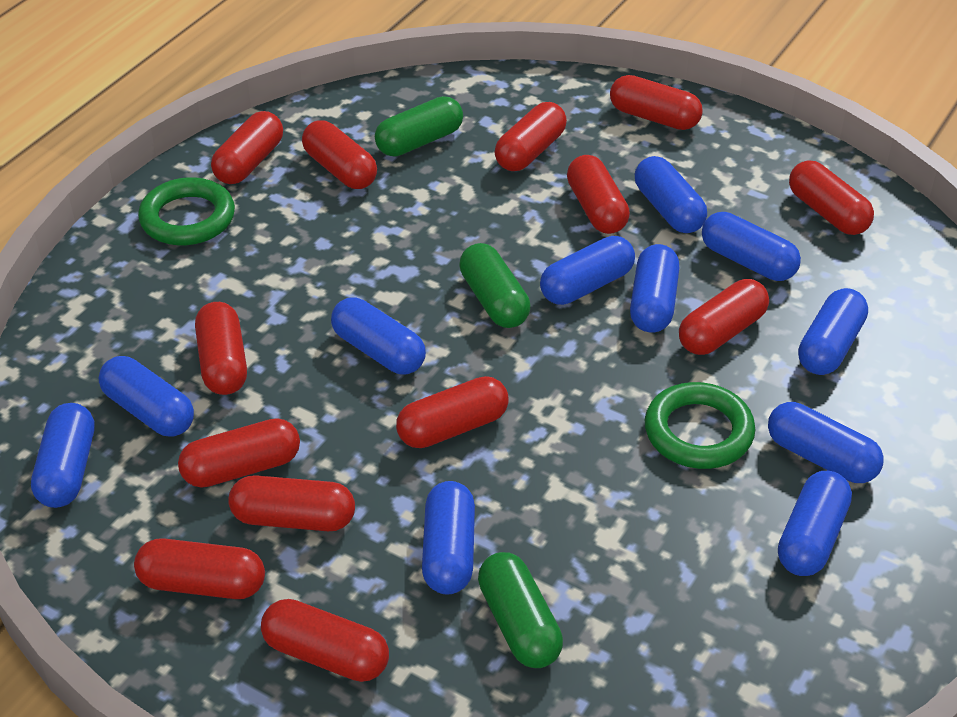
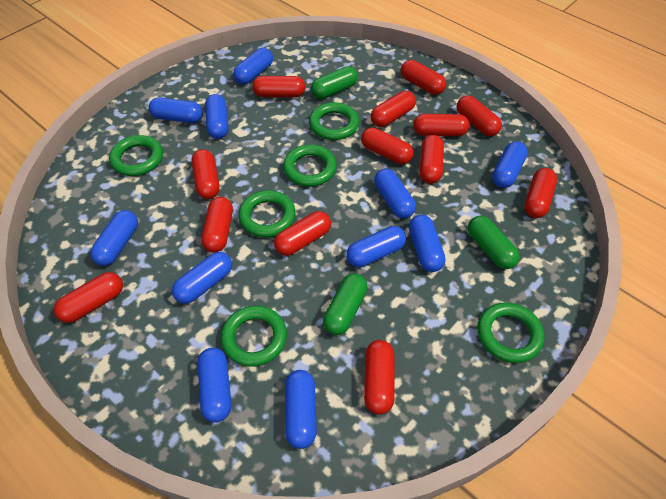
green ring: 2 -> 6

